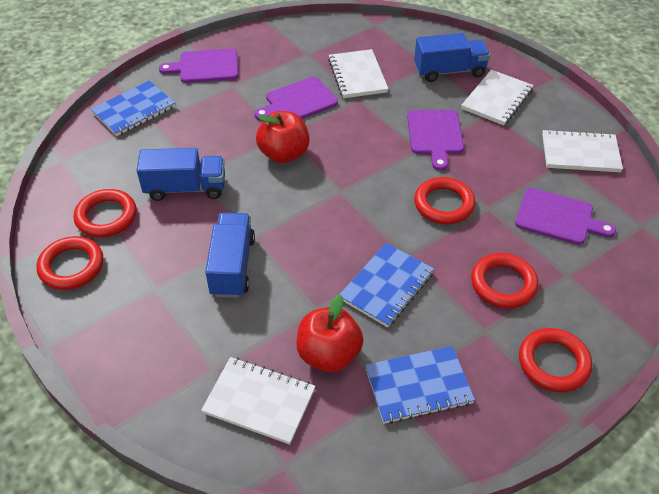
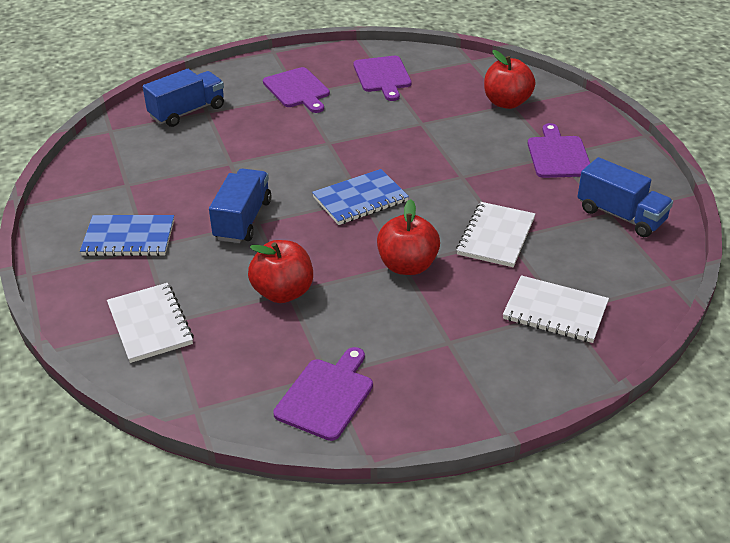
blue notebook: 3 -> 2
red apple: 2 -> 3
red ring: 5 -> 0
white notebook: 4 -> 3

